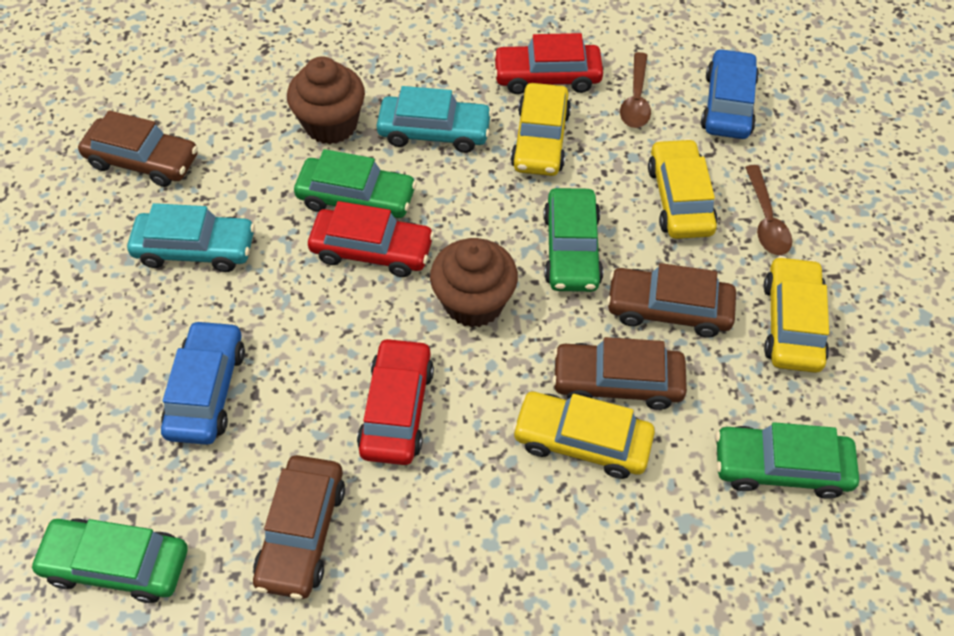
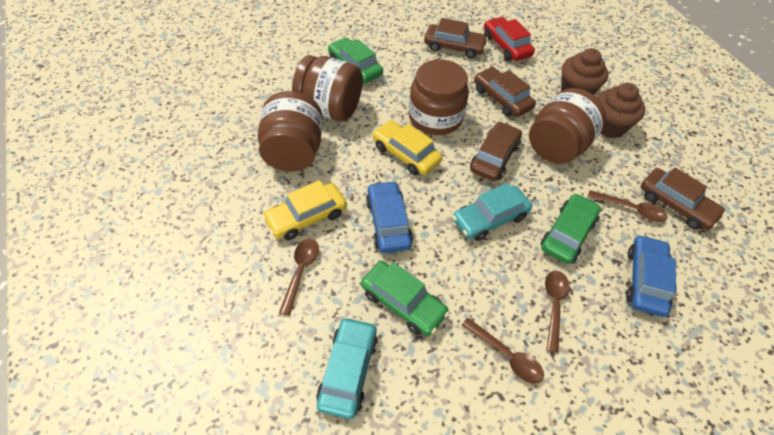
brown jar: 0 -> 4
brown spoon: 2 -> 4
green car: 4 -> 3
red car: 3 -> 1
yellow car: 4 -> 2

